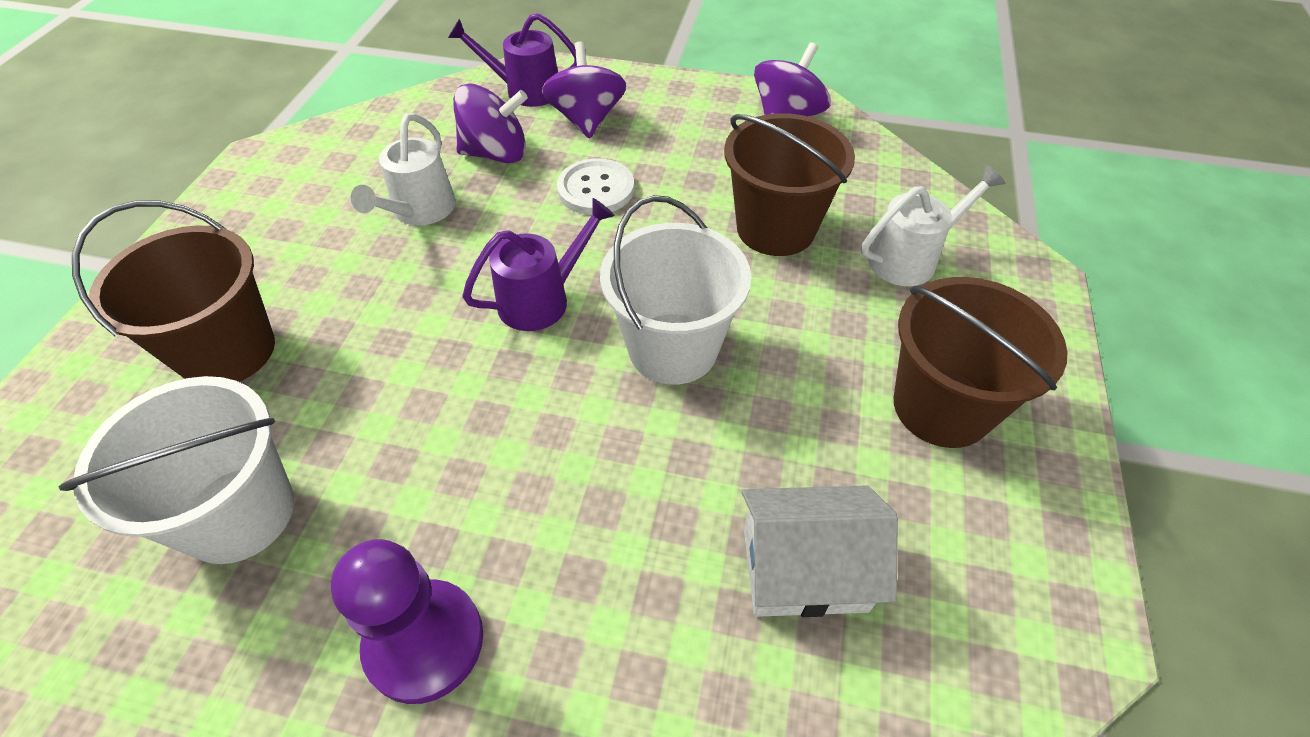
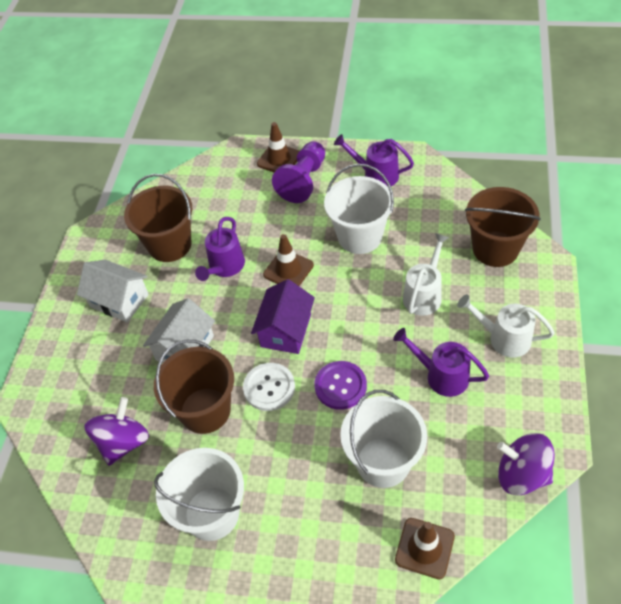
brown traffic cone: 0 -> 3
purple button: 0 -> 1
purple house: 0 -> 1
purple spinning top: 3 -> 2
purple watering can: 2 -> 3
white bucket: 2 -> 3
white house: 1 -> 2

